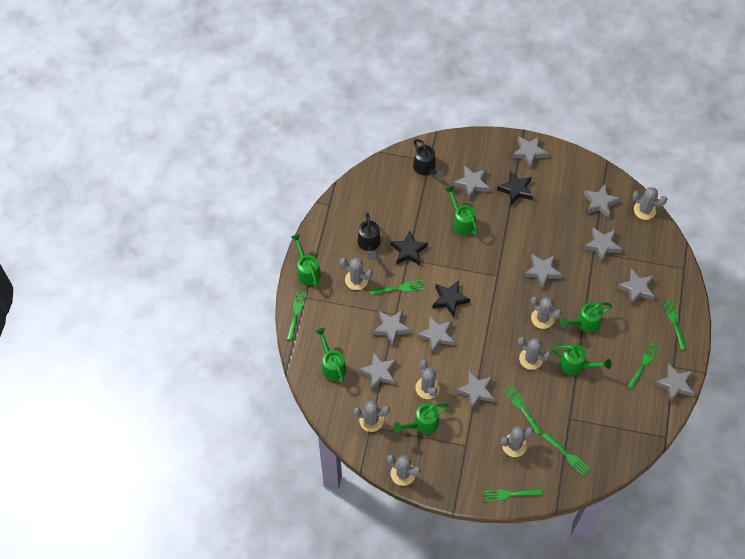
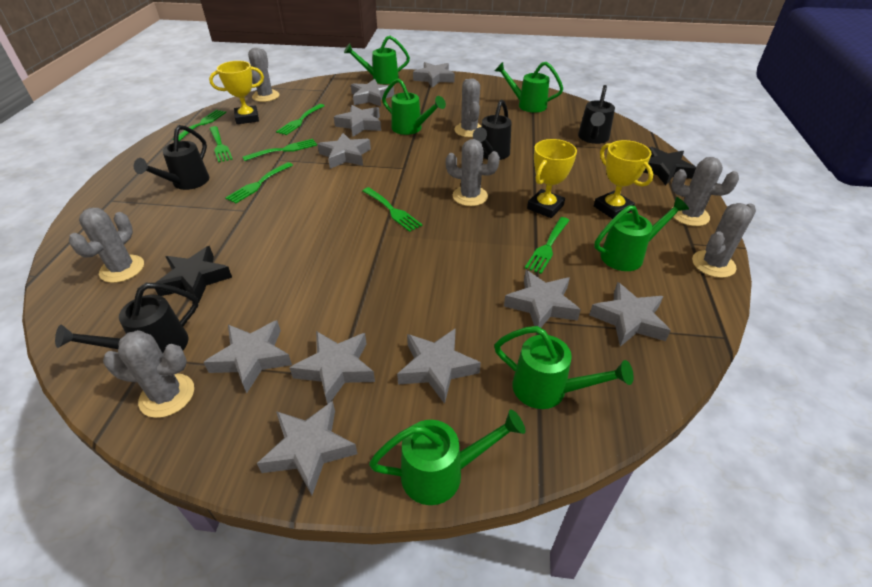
black star: 3 -> 2
black watering can: 2 -> 4
grey cactus: 8 -> 7
grey star: 11 -> 10
yellow trophy: 0 -> 3

